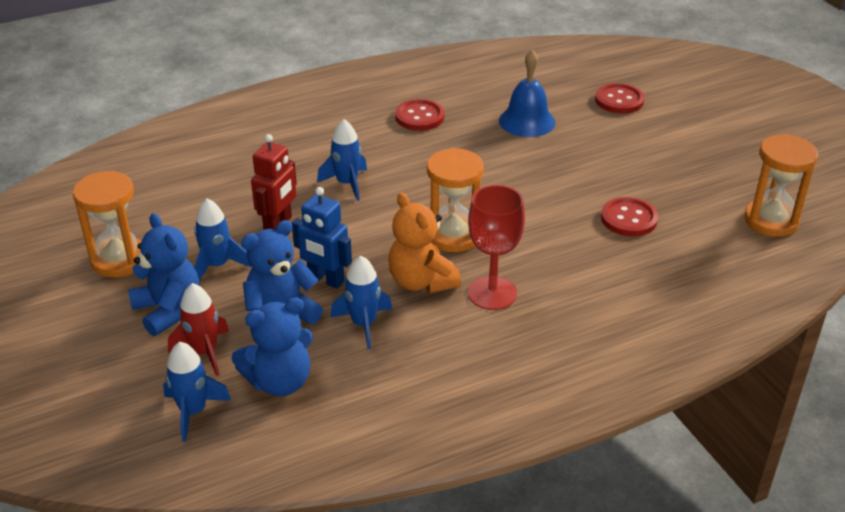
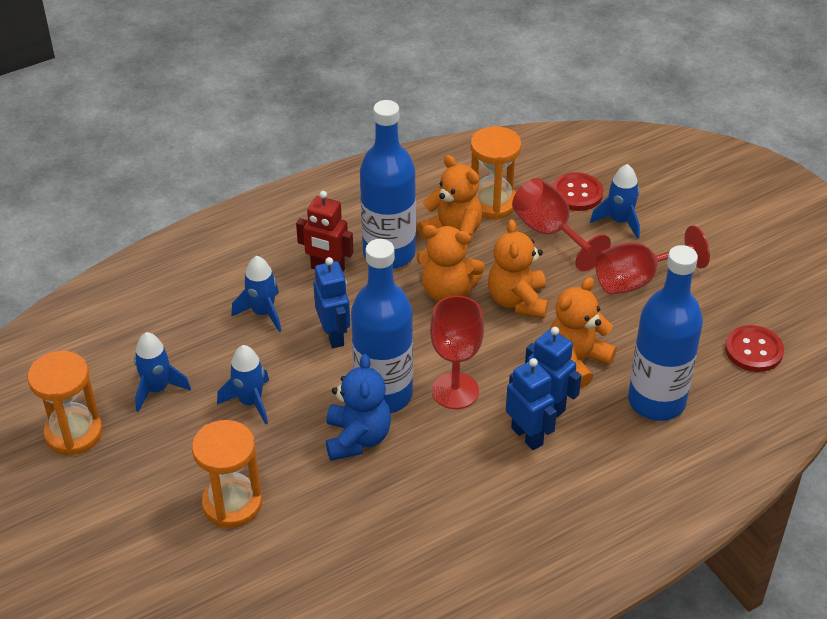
blue bell: 1 -> 0
blue bottle: 0 -> 3
blue robot: 1 -> 3
blue teddy bear: 3 -> 1
orange teddy bear: 1 -> 4
red button: 3 -> 2
red goblet: 1 -> 3
red rocket: 1 -> 0

